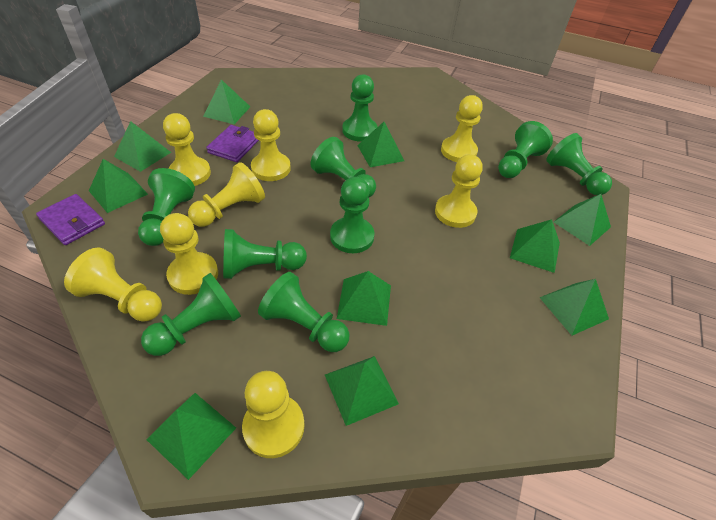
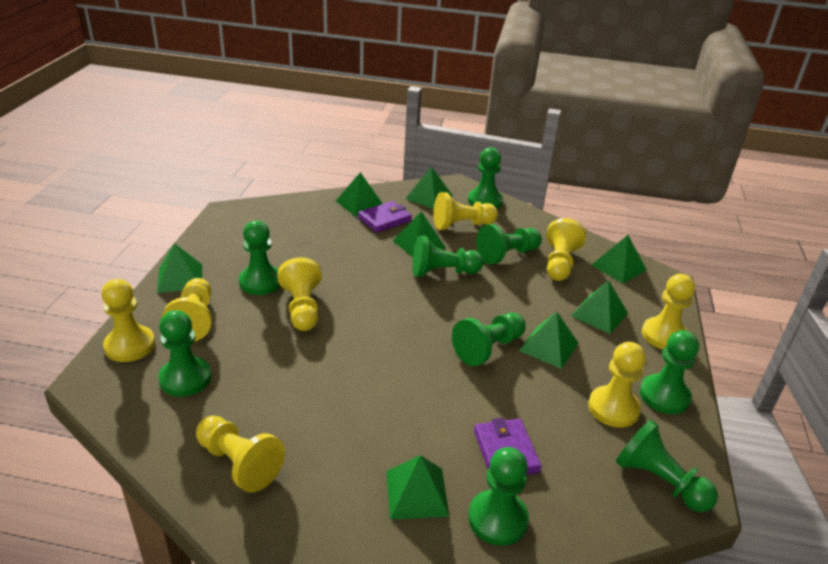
green pyramid: 10 -> 8

